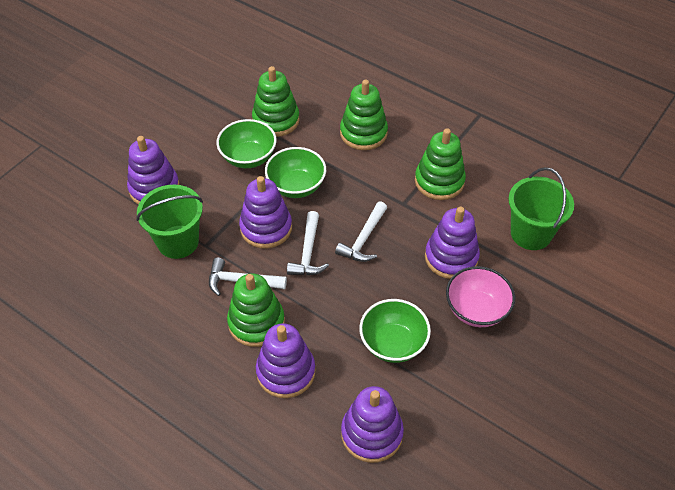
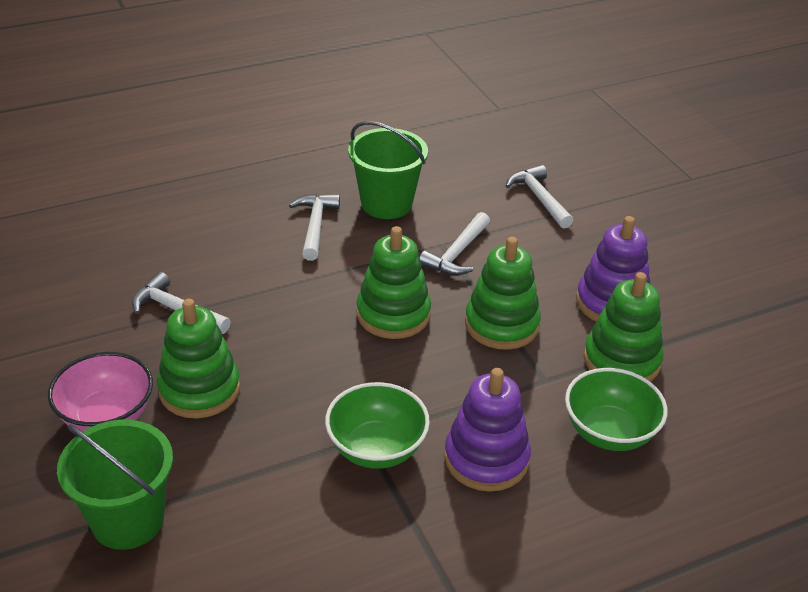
green bowl: 3 -> 2
purple stacking toy: 5 -> 2
white hammer: 3 -> 4

